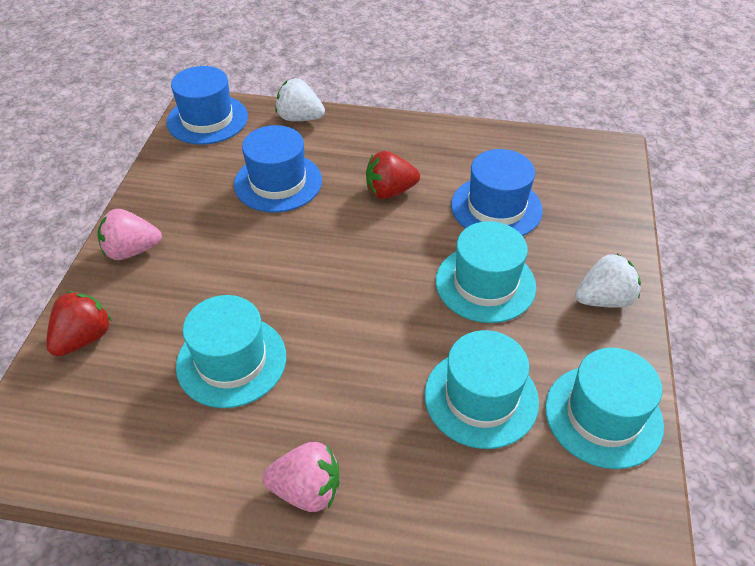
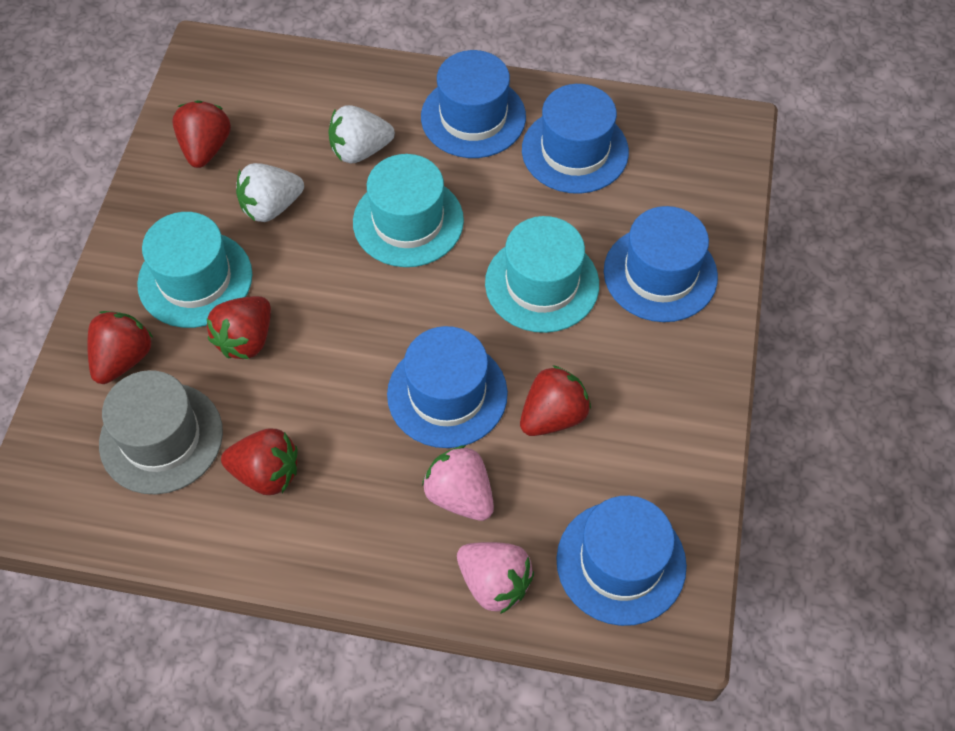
blue hat: 3 -> 5
grey hat: 0 -> 1
red strawberry: 2 -> 5
turquoise hat: 4 -> 3

